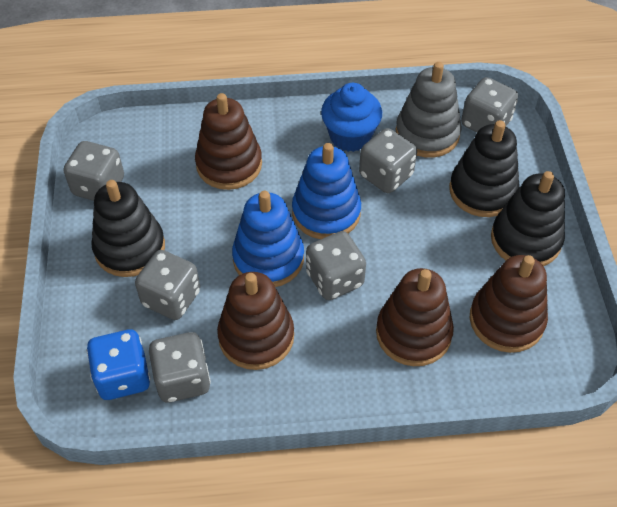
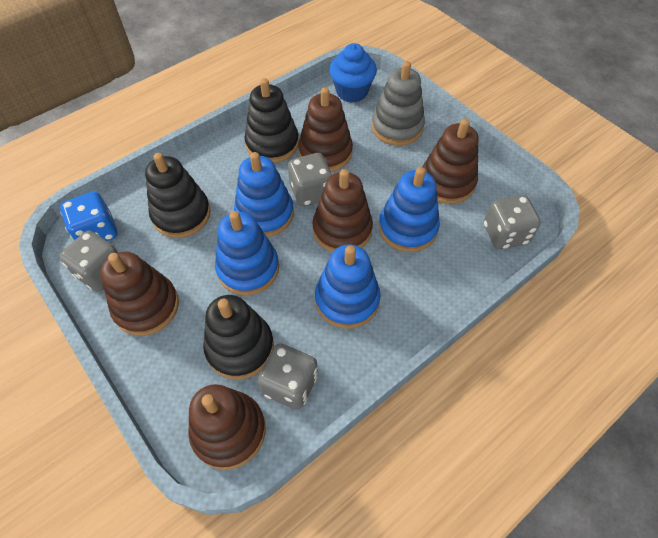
blue stacking toy: 2 -> 4
brown stacking toy: 4 -> 5
grey dice: 6 -> 4

